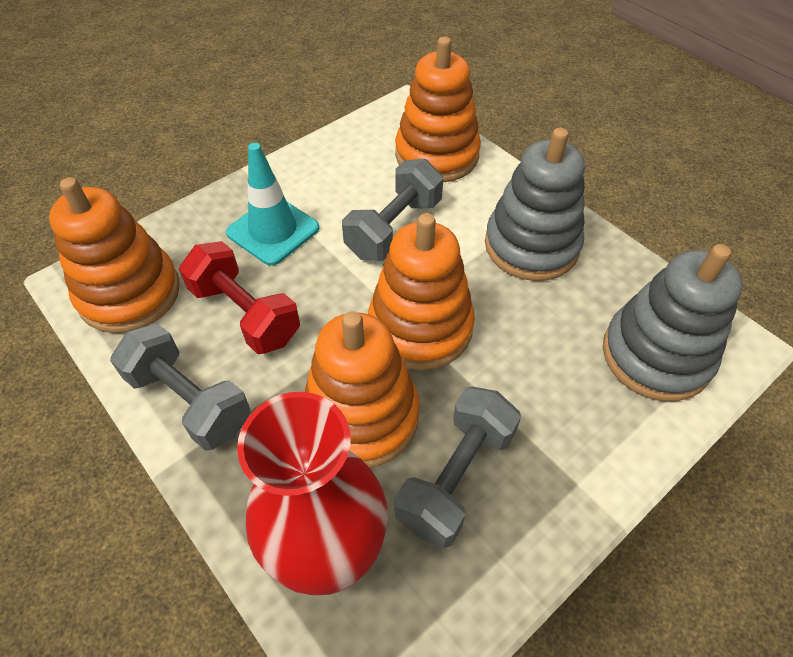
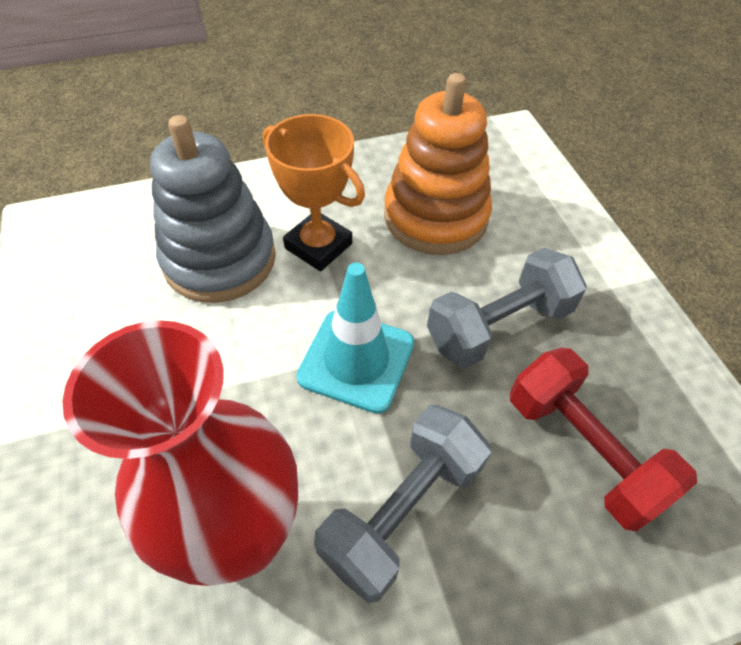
grey dumbbell: 3 -> 2
grey stacking toy: 2 -> 1
orange stacking toy: 4 -> 1
orange trophy: 0 -> 1

